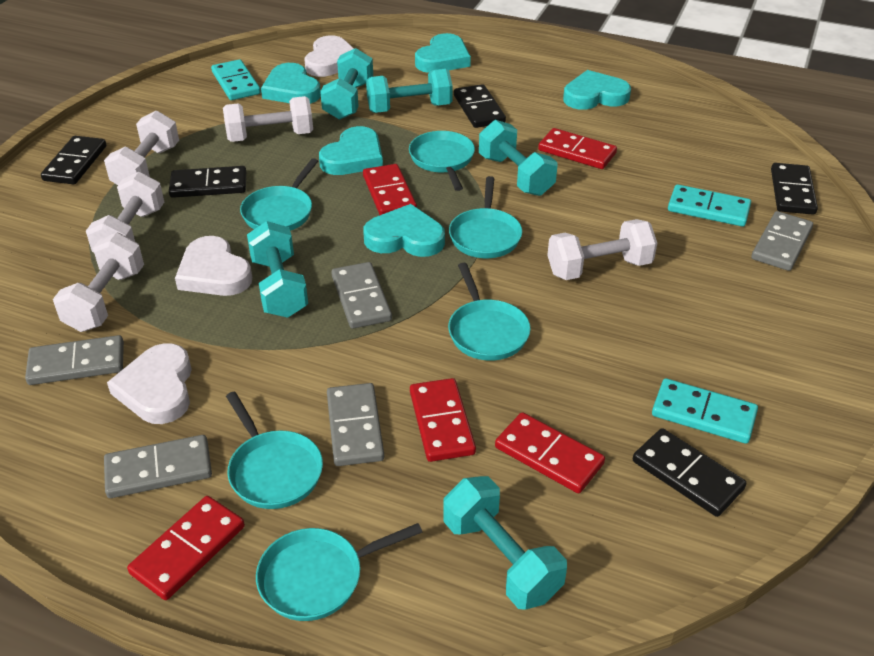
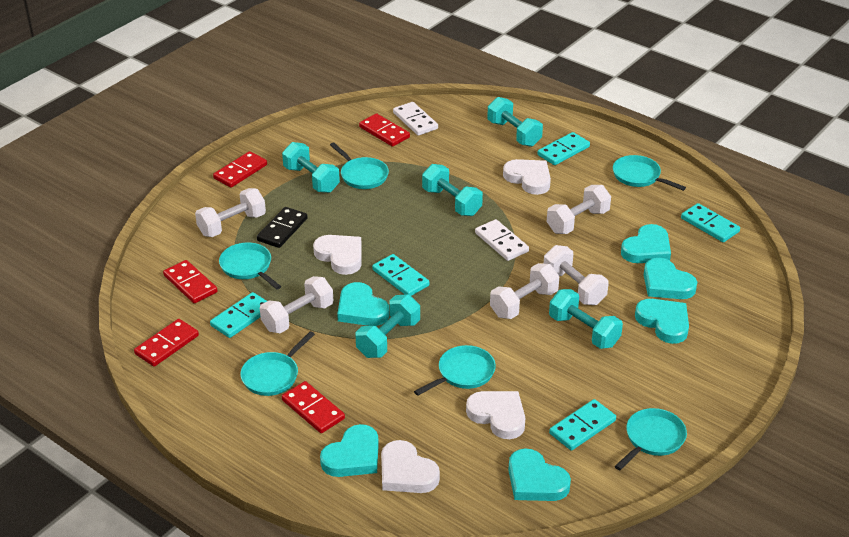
black domino: 5 -> 1
grey domino: 5 -> 0
turquoise domino: 3 -> 5
turquoise heart: 5 -> 6
white domino: 0 -> 2
white heart: 3 -> 4

